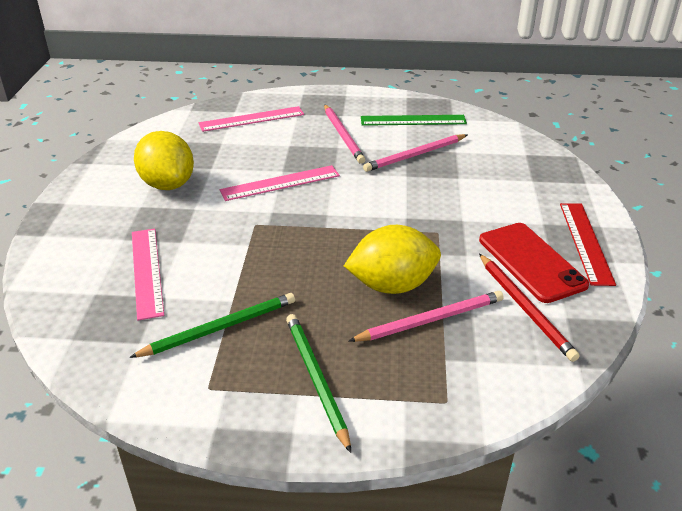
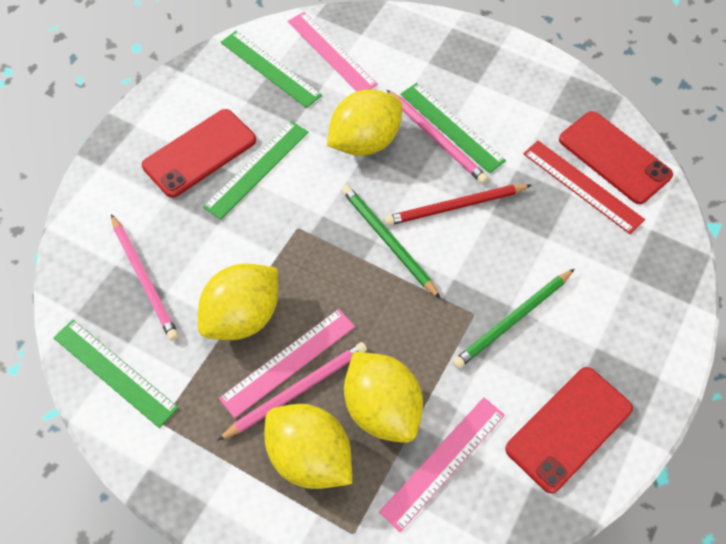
green ruler: 1 -> 4
red phone: 1 -> 3
yellow lemon: 2 -> 4

